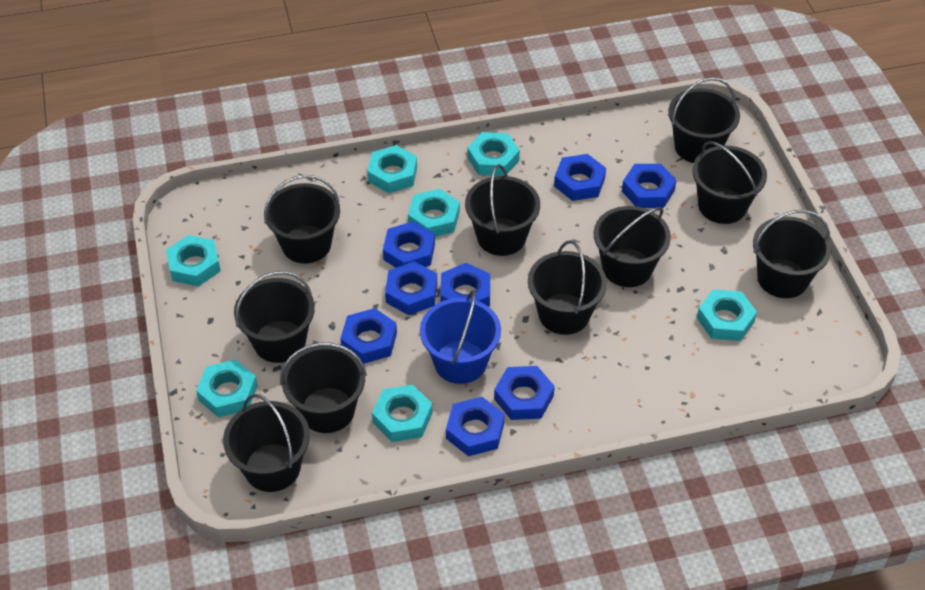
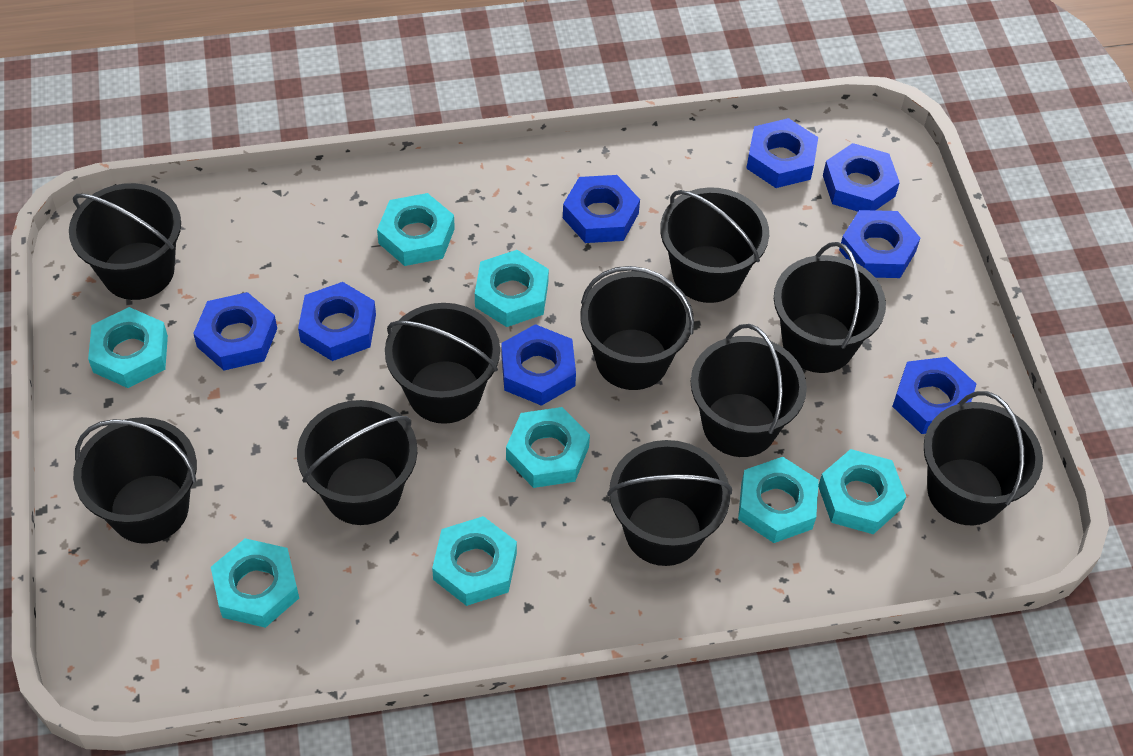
blue bucket: 1 -> 0
turquoise nut: 7 -> 8

